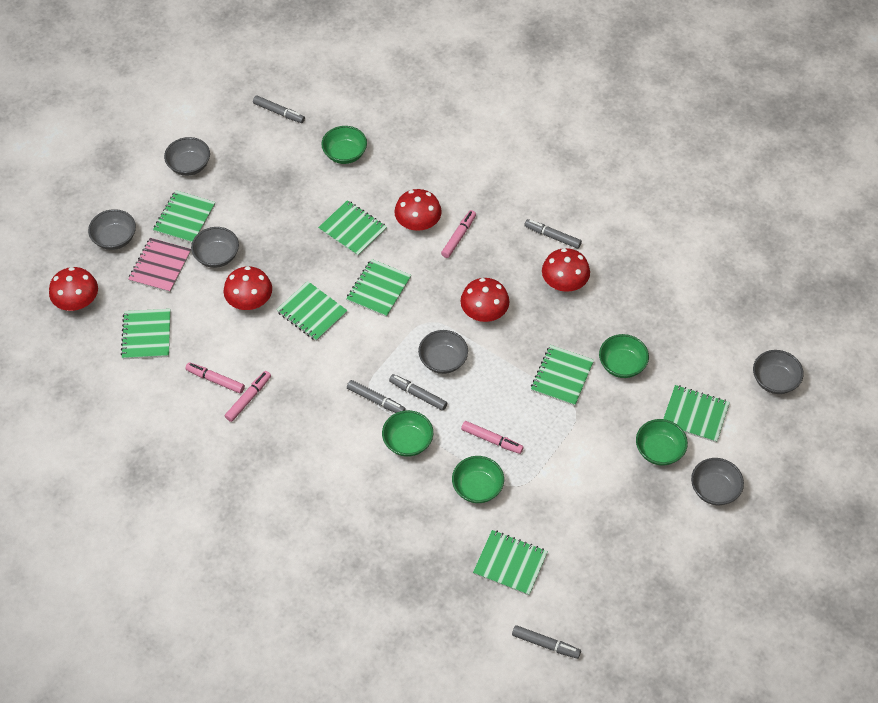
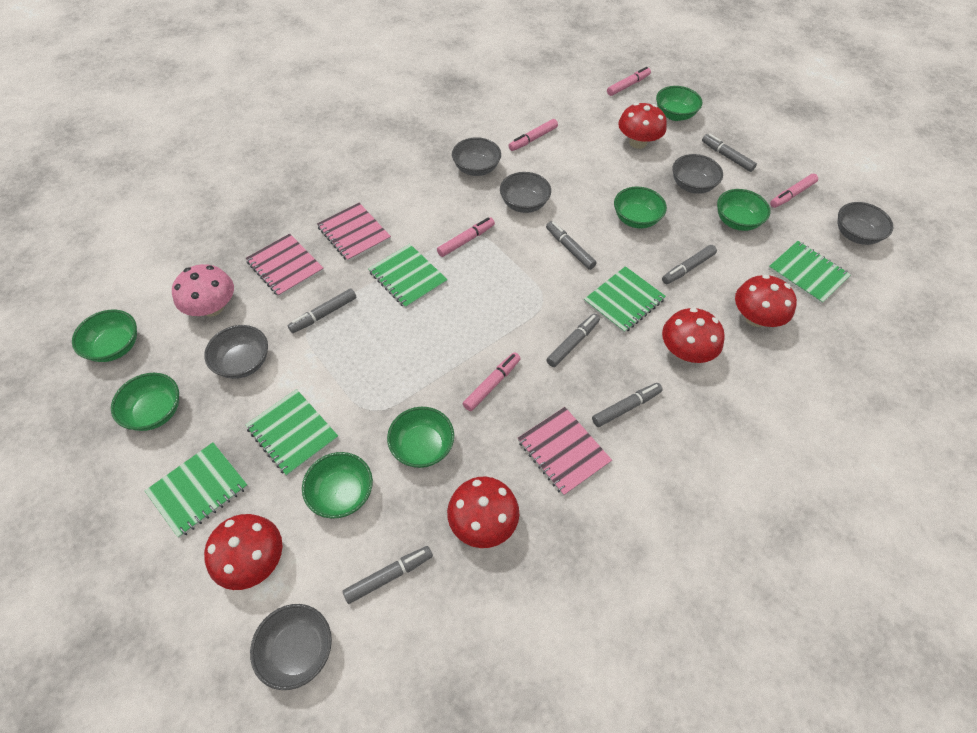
green bowl: 5 -> 7
green notebook: 8 -> 5
grey marker: 5 -> 7
pink marker: 4 -> 5
pink mushroom: 0 -> 1
pink notebook: 1 -> 3

